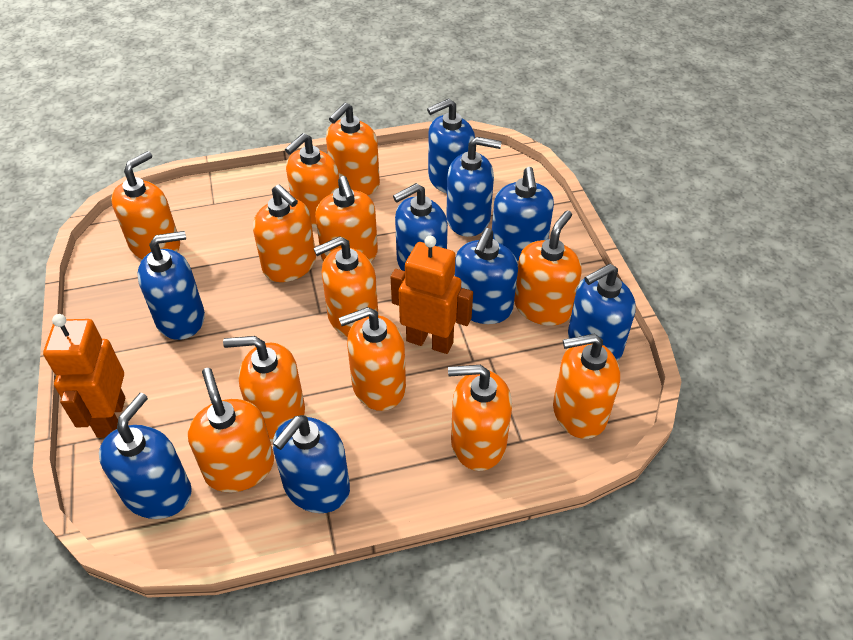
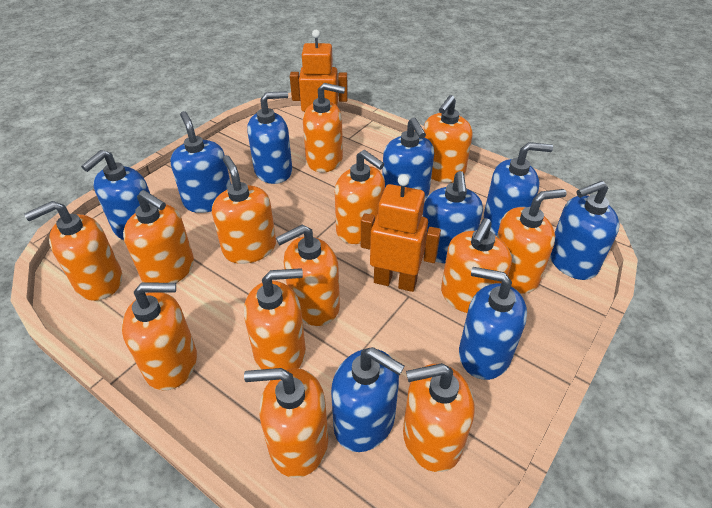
orange soap dispenser: 12 -> 13

